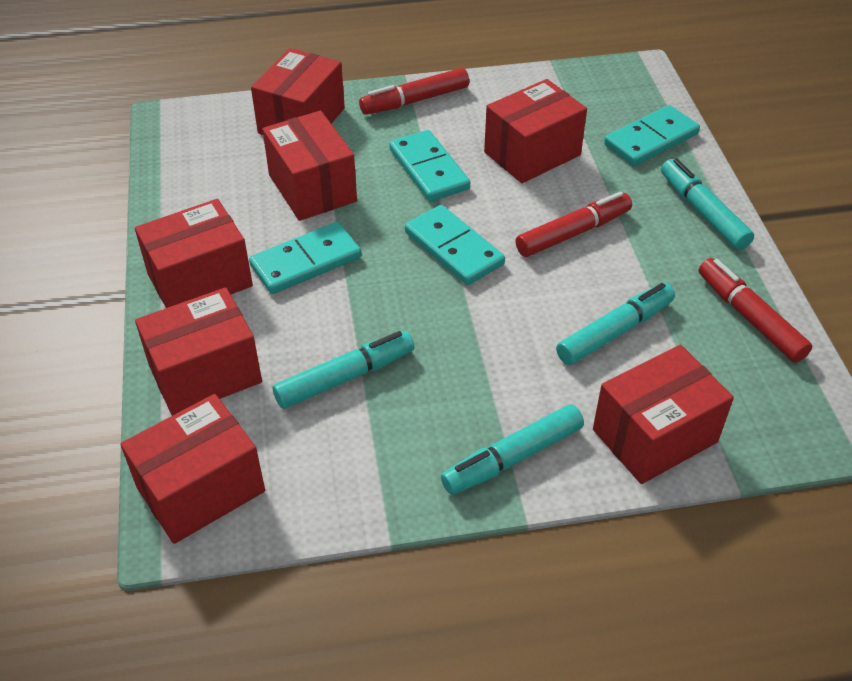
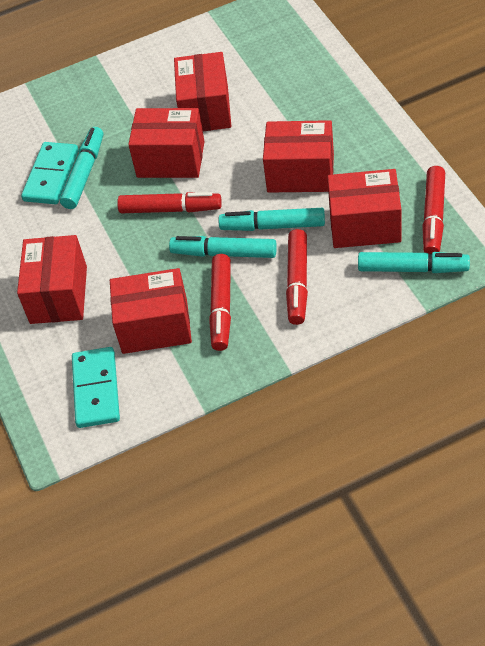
red box: 7 -> 6
red marker: 3 -> 4
turquoise domino: 4 -> 2

